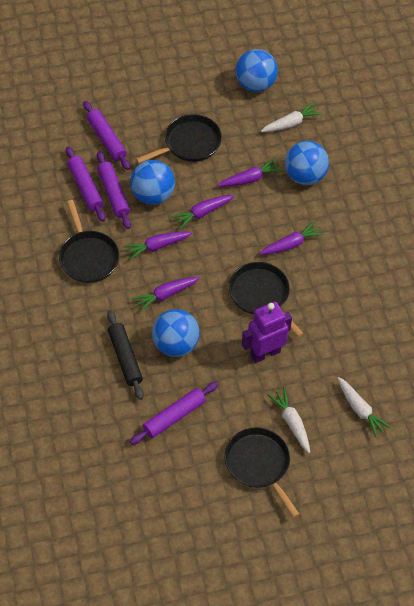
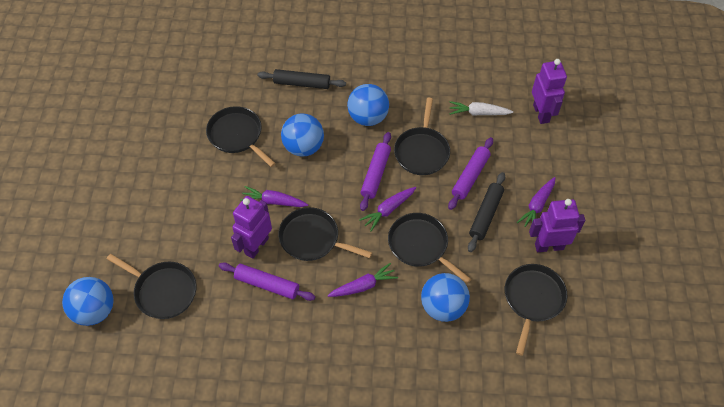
black pan: 4 -> 6
black rolling pin: 1 -> 2
purple carrot: 5 -> 4
purple robot: 1 -> 3
purple rolling pin: 4 -> 3
white carrot: 3 -> 1

